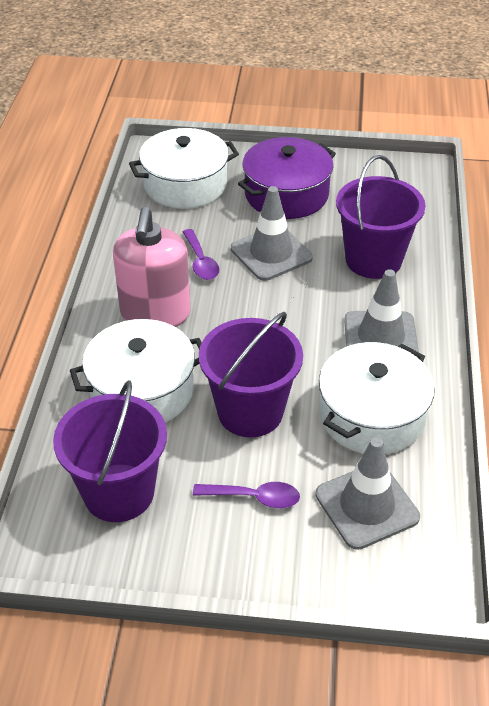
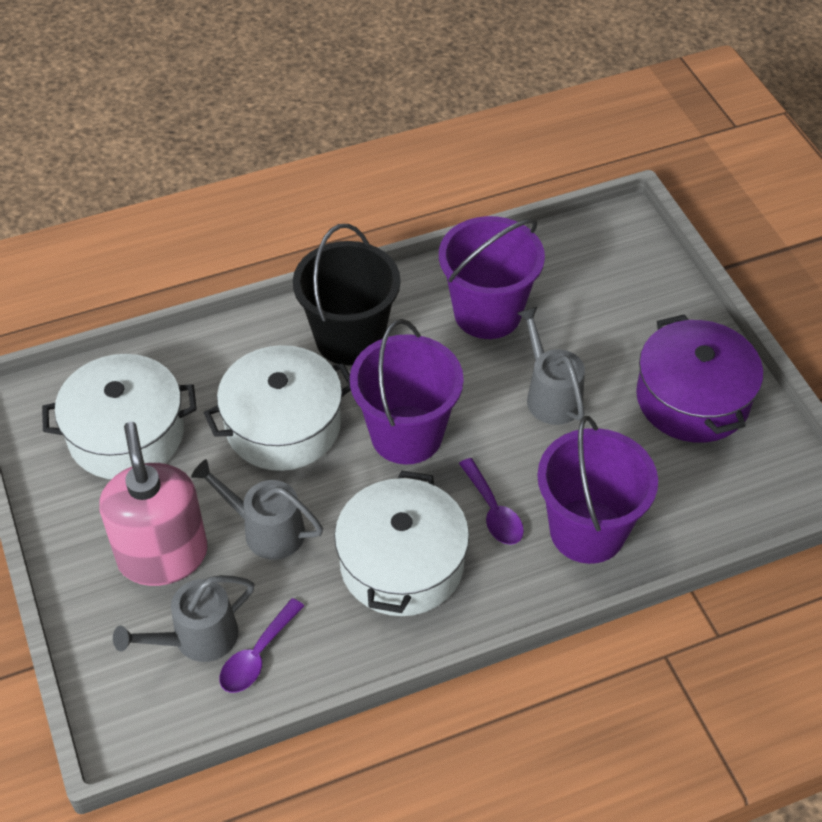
black bucket: 0 -> 1
grey traffic cone: 3 -> 0
grey watering can: 0 -> 3

